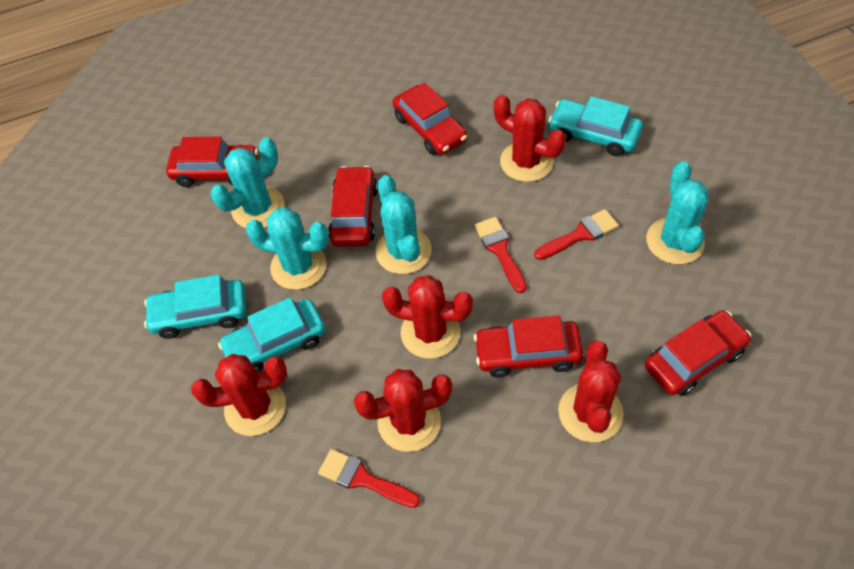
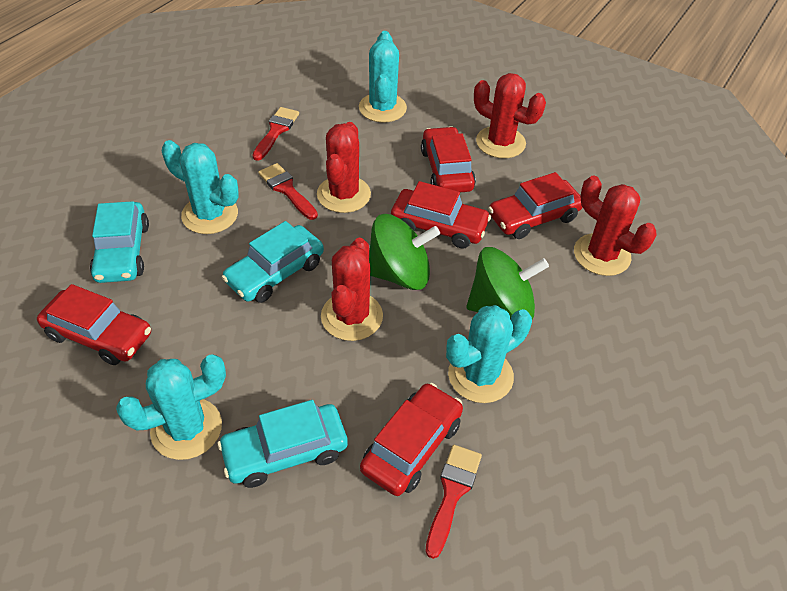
green spinning top: 0 -> 2
red cactus: 5 -> 4

